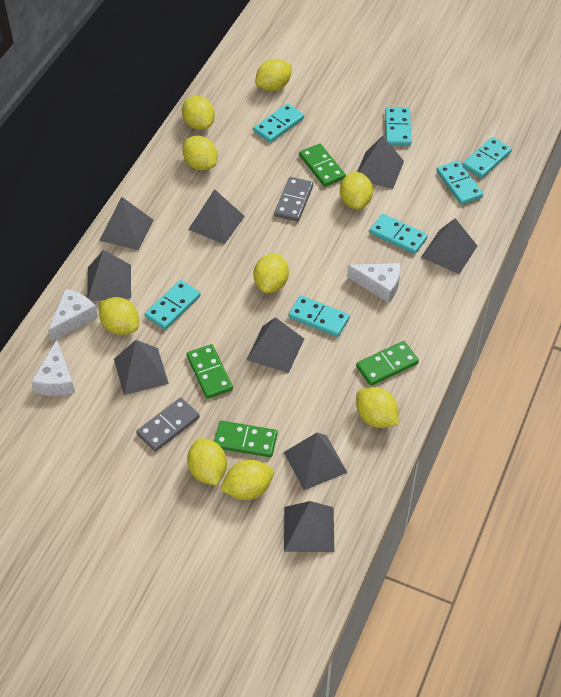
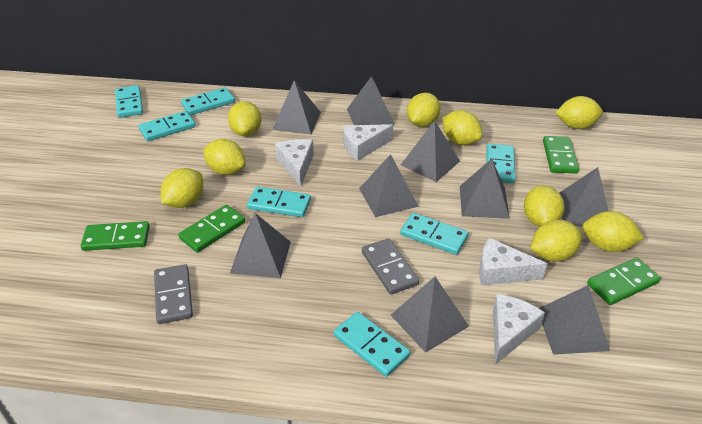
white cheese: 3 -> 4

